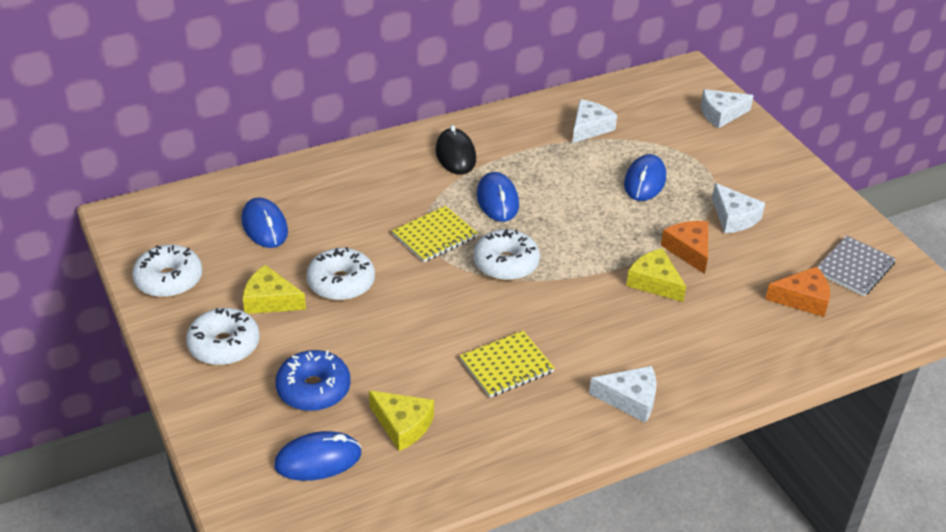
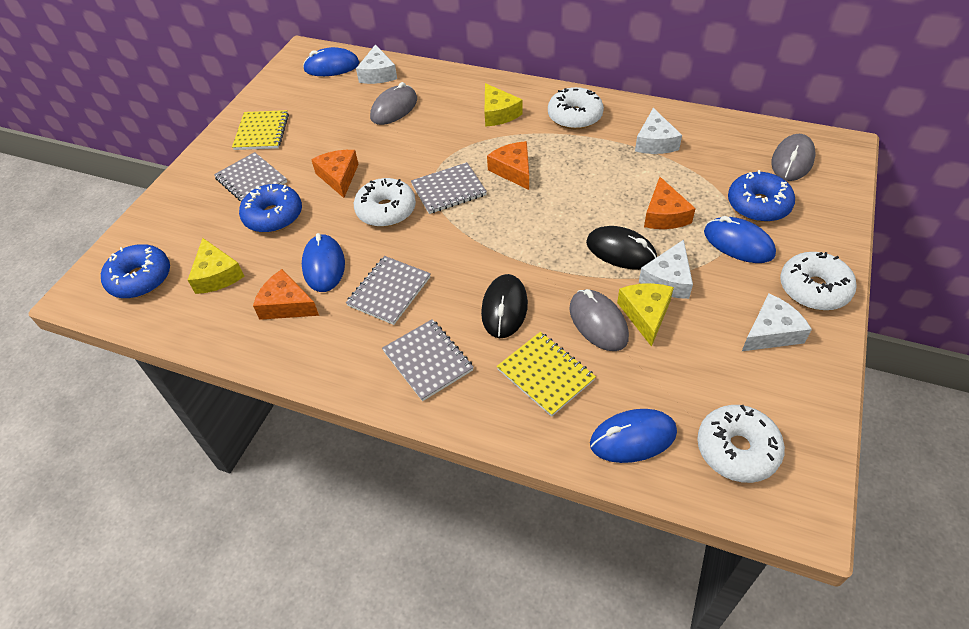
black mouse: 1 -> 2
blue donut: 1 -> 3
grey mouse: 0 -> 3
grey notebook: 1 -> 4
orange cheese: 2 -> 4

